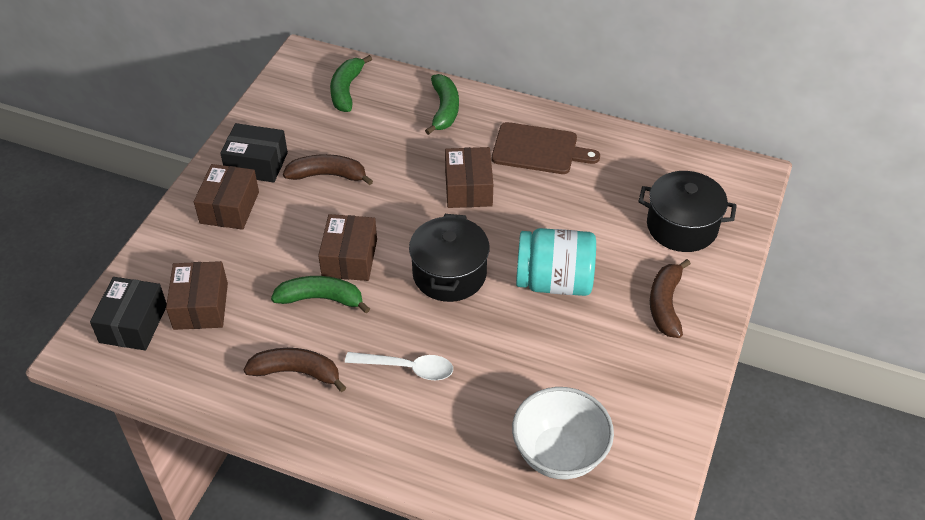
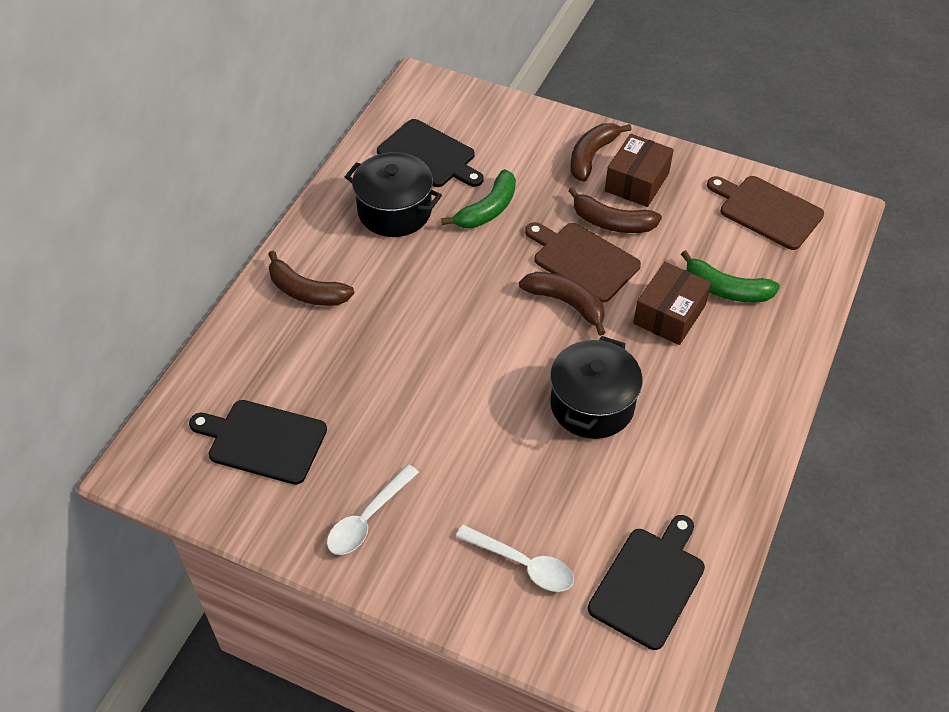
black box: 2 -> 0
black cutting board: 0 -> 3
brown banana: 3 -> 4
brown box: 4 -> 2
brown cutting board: 1 -> 2
green banana: 3 -> 2
turquoise jar: 1 -> 0
white bowl: 1 -> 0
white spoon: 1 -> 2

